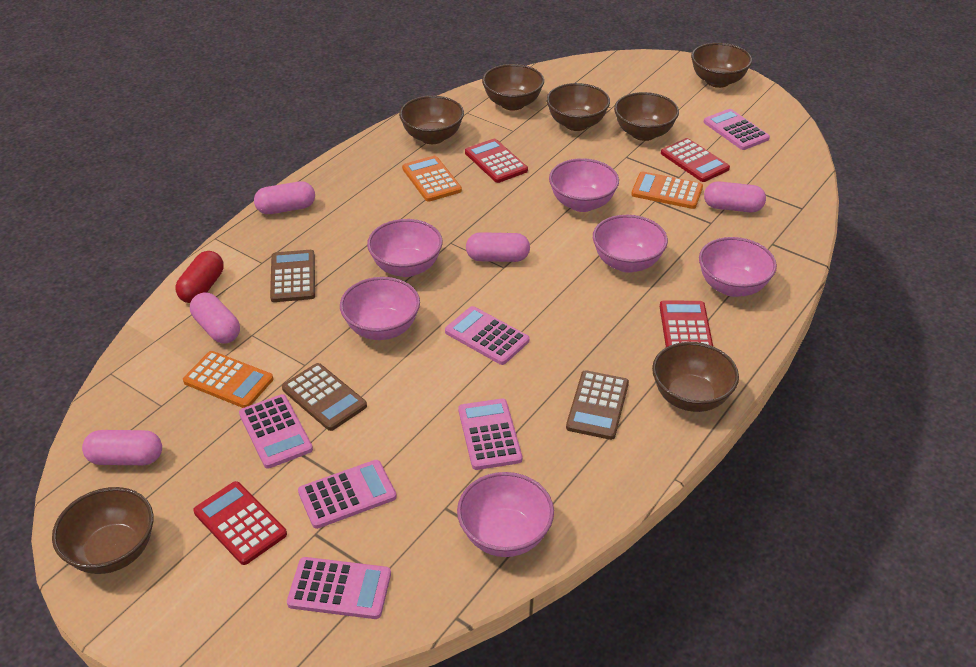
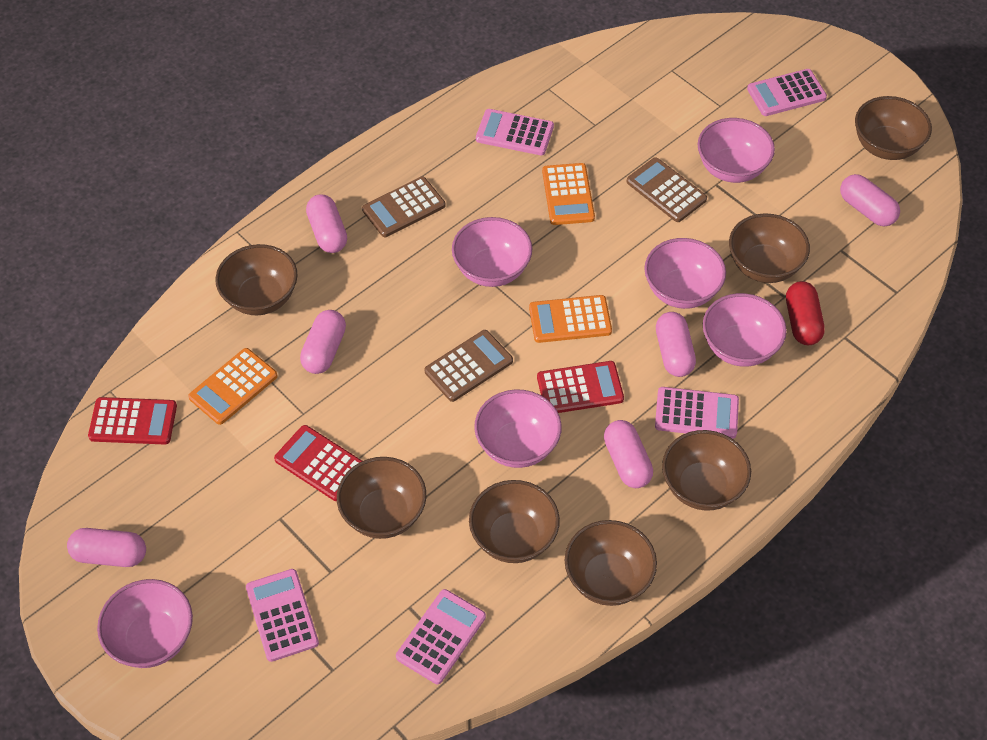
pink calculator: 6 -> 5
pink capsule: 5 -> 6
red calculator: 4 -> 3

